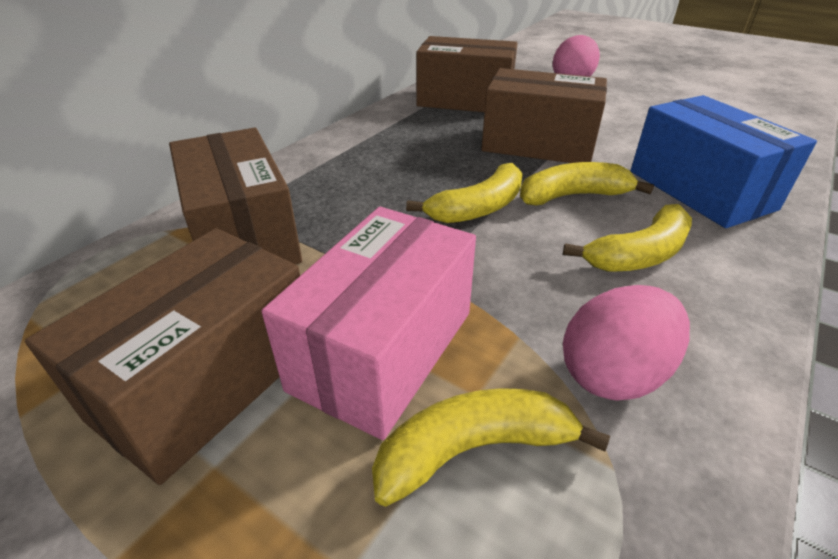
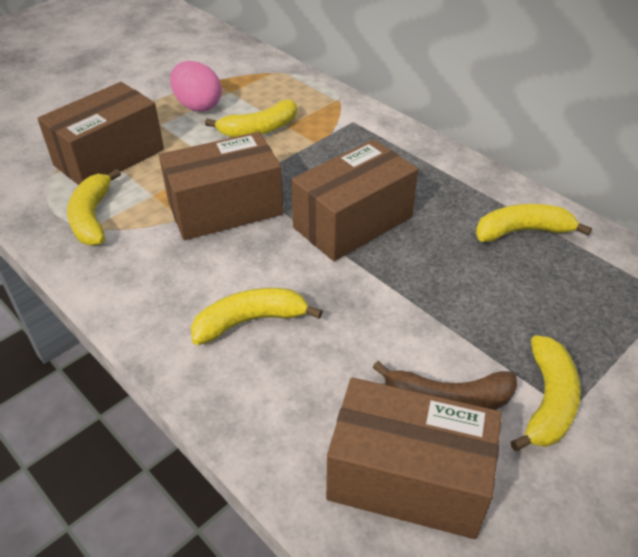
blue box: 1 -> 0
brown banana: 0 -> 1
pink box: 1 -> 0
pink egg: 2 -> 1
yellow banana: 4 -> 5

